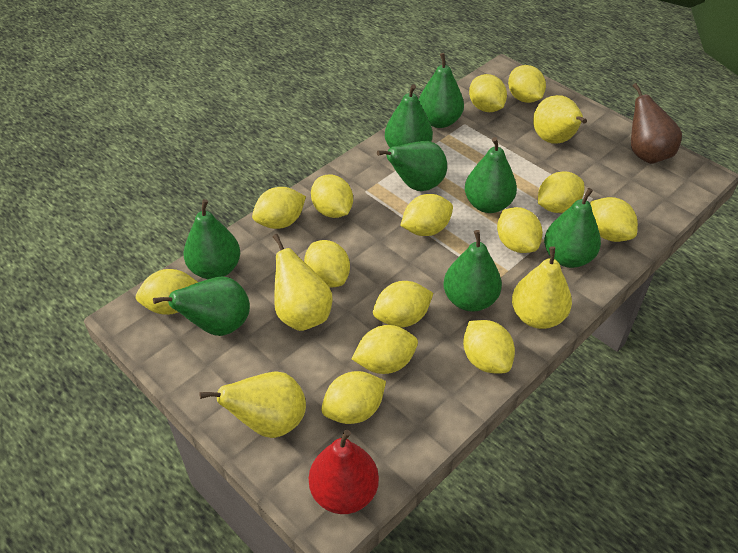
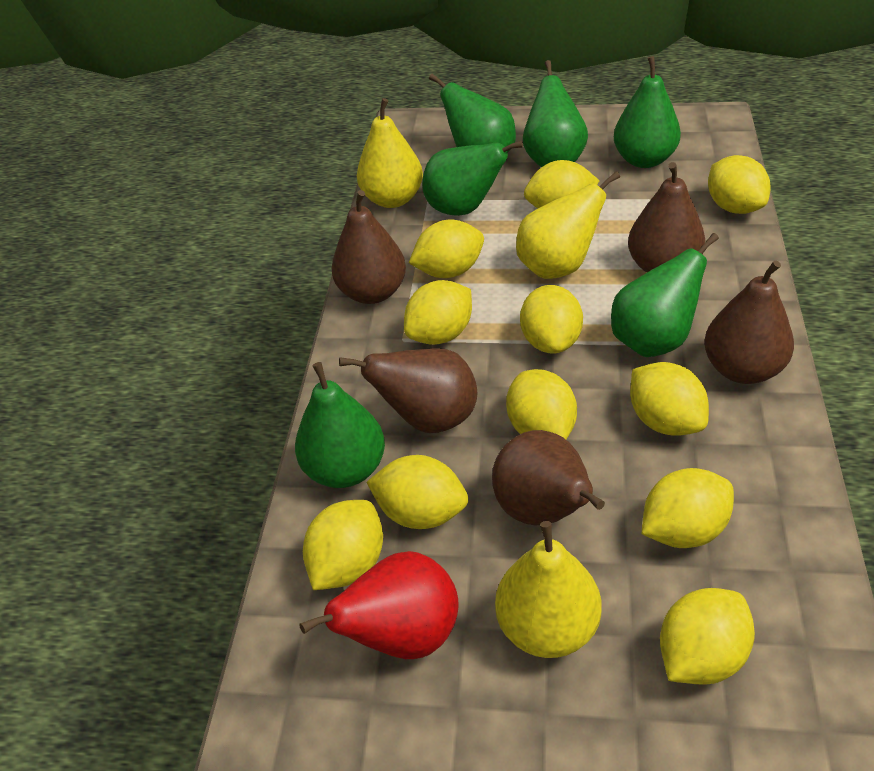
brown pear: 1 -> 5
green pear: 8 -> 6
yellow lemon: 14 -> 11
yellow pear: 4 -> 3

